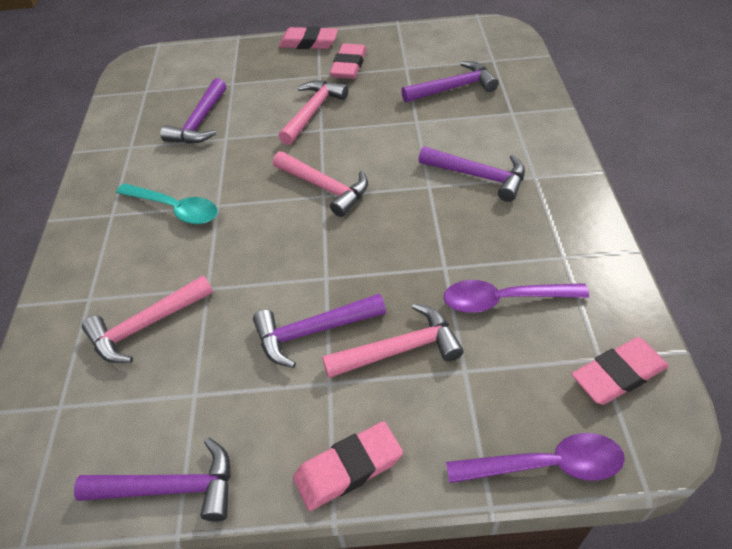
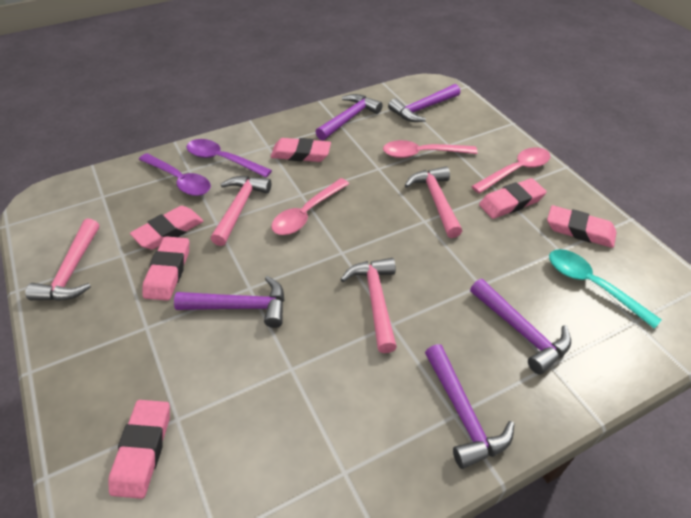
pink eraser: 4 -> 6
pink spoon: 0 -> 3

